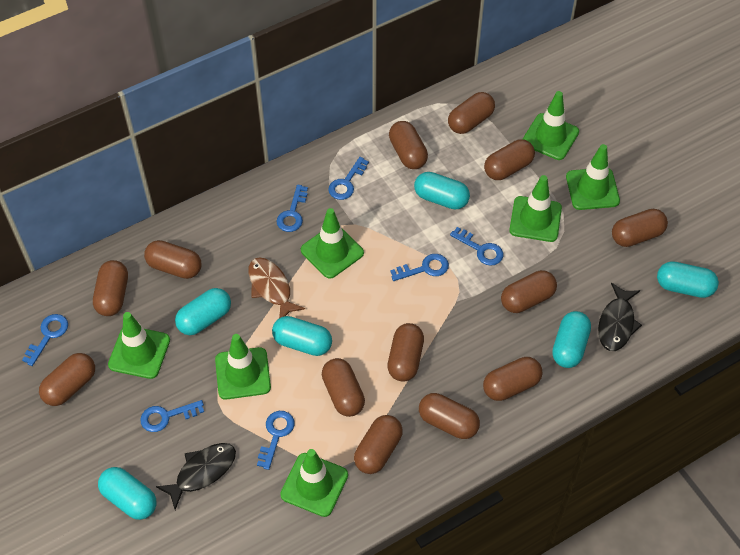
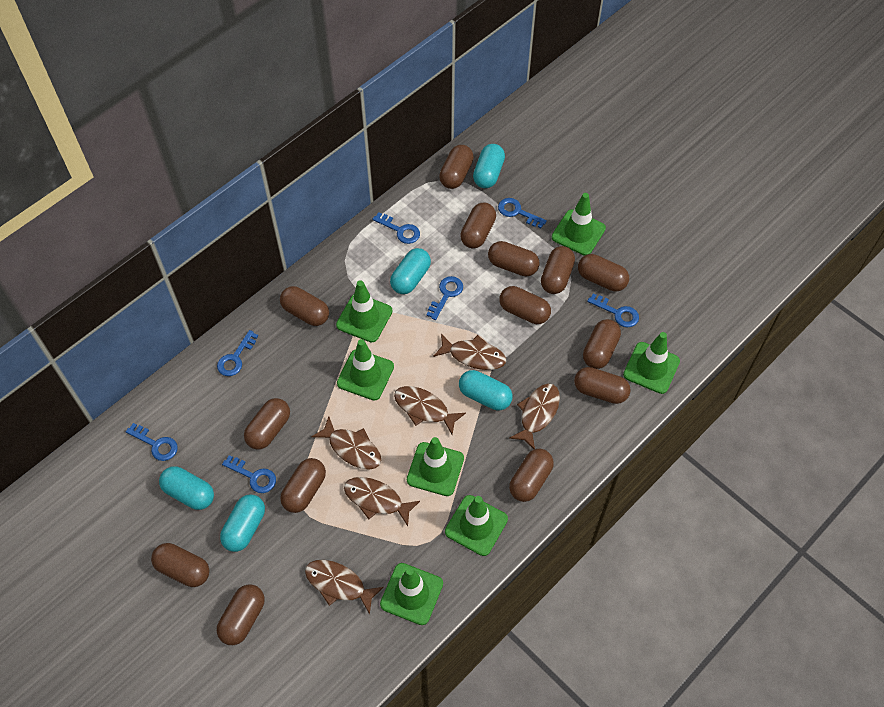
black fish: 2 -> 0
brown capsule: 13 -> 14
brown fish: 1 -> 6
turquoise capsule: 6 -> 5

